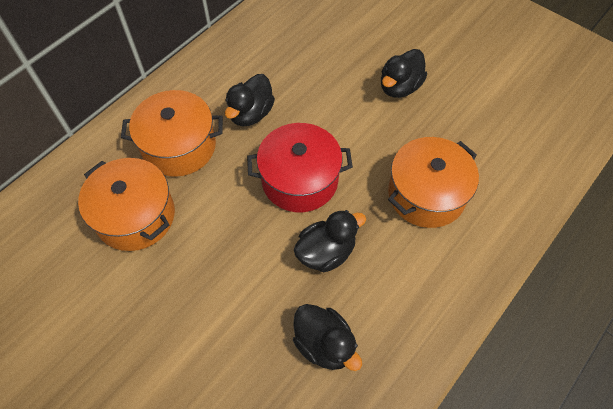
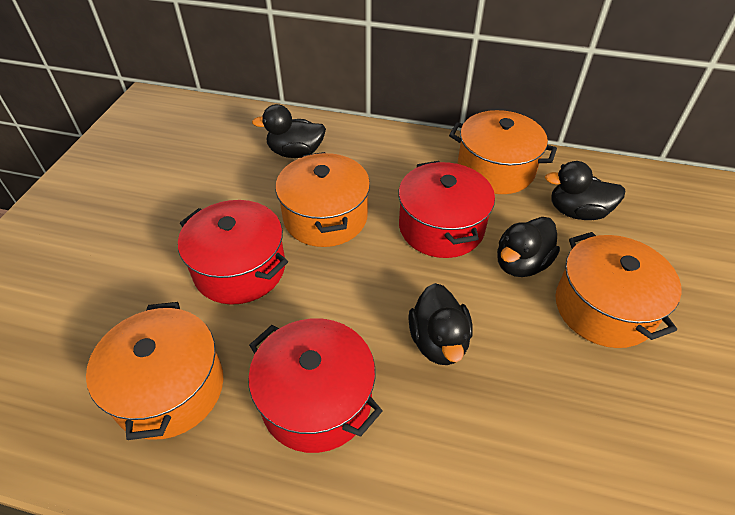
orange pot: 3 -> 4
red pot: 1 -> 3

